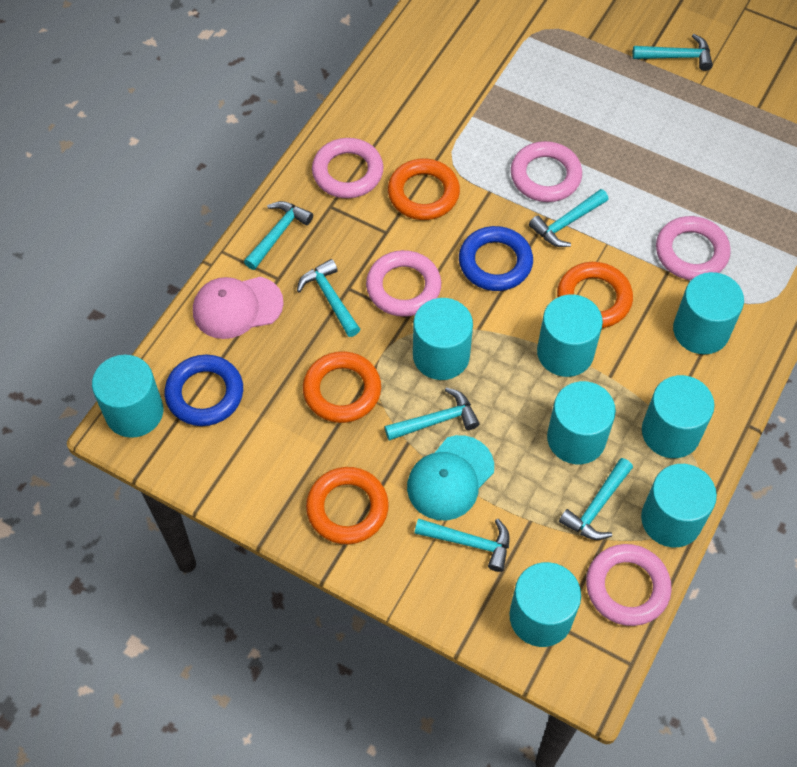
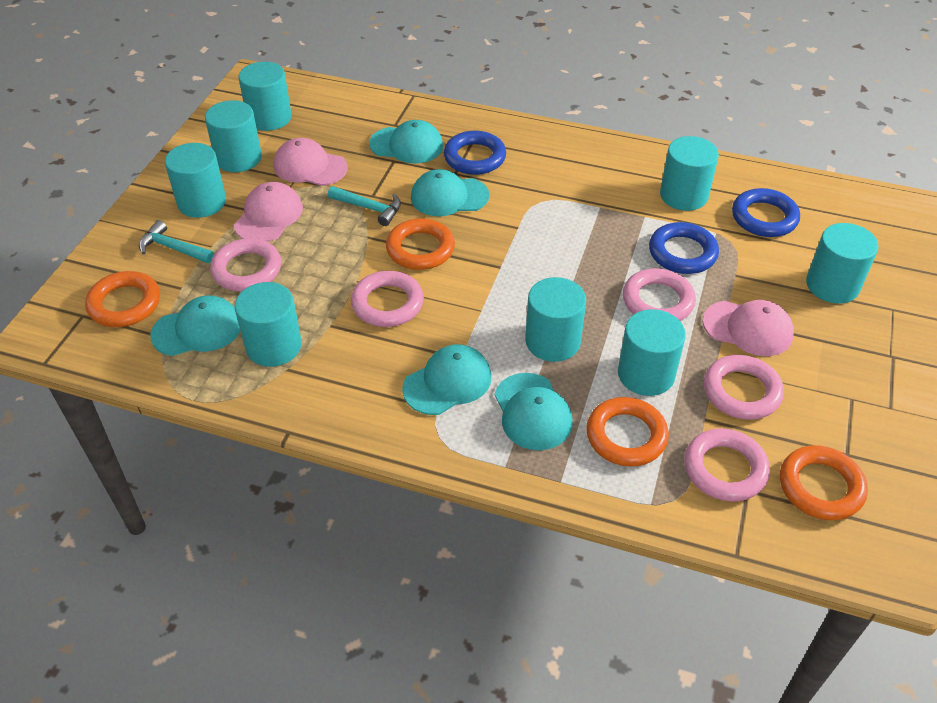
blue ring: 2 -> 3
pink cap: 1 -> 3
turquoise cap: 1 -> 5
turquoise hammer: 7 -> 2

